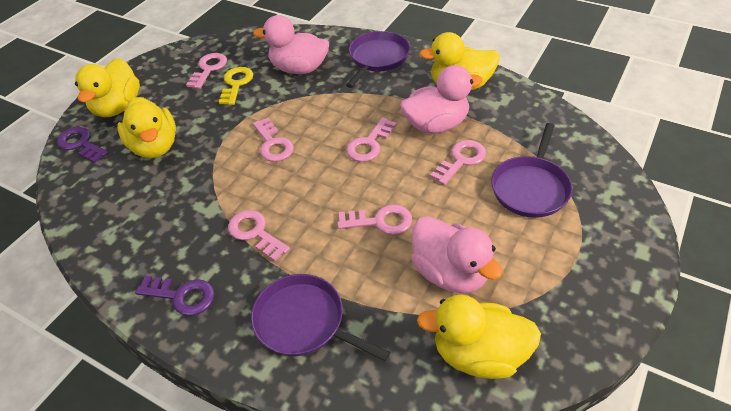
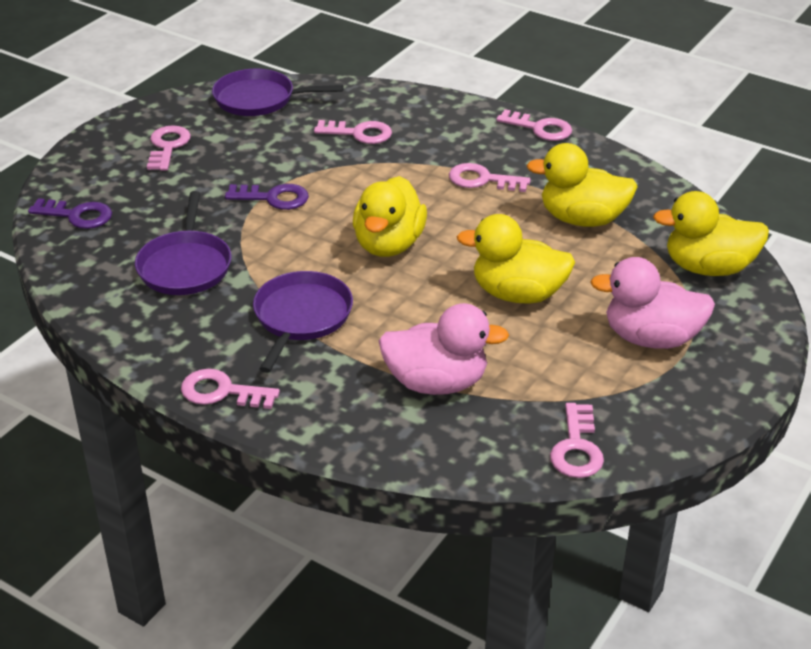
pink duck: 3 -> 2
yellow key: 1 -> 0

